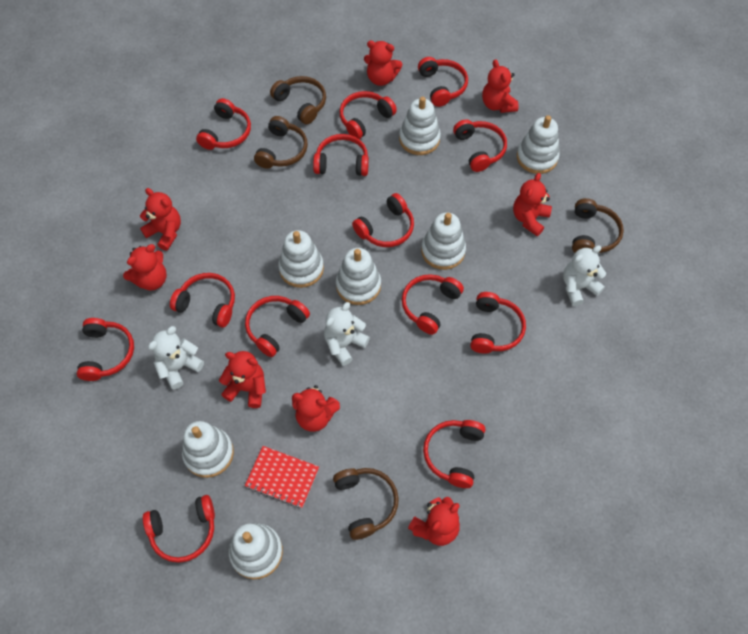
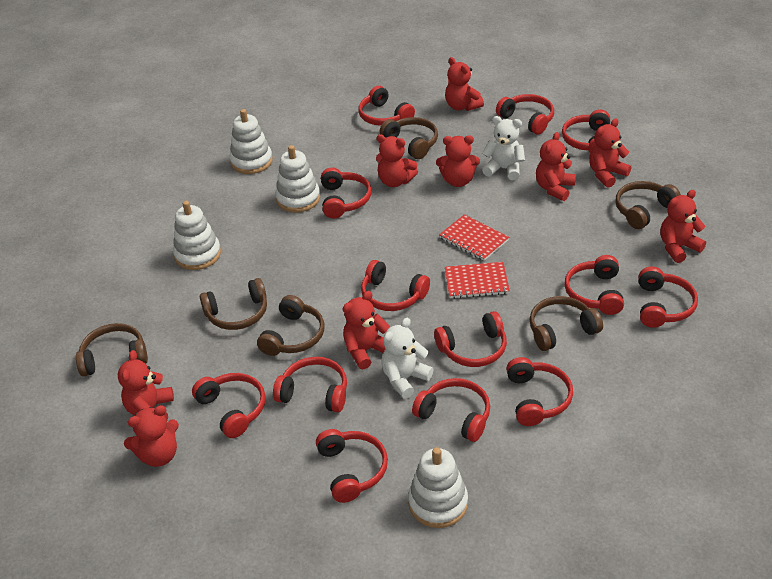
brown headphones: 4 -> 6
red notebook: 1 -> 2
red teddy bear: 8 -> 9
white stacking toy: 7 -> 4
white teddy bear: 3 -> 2

